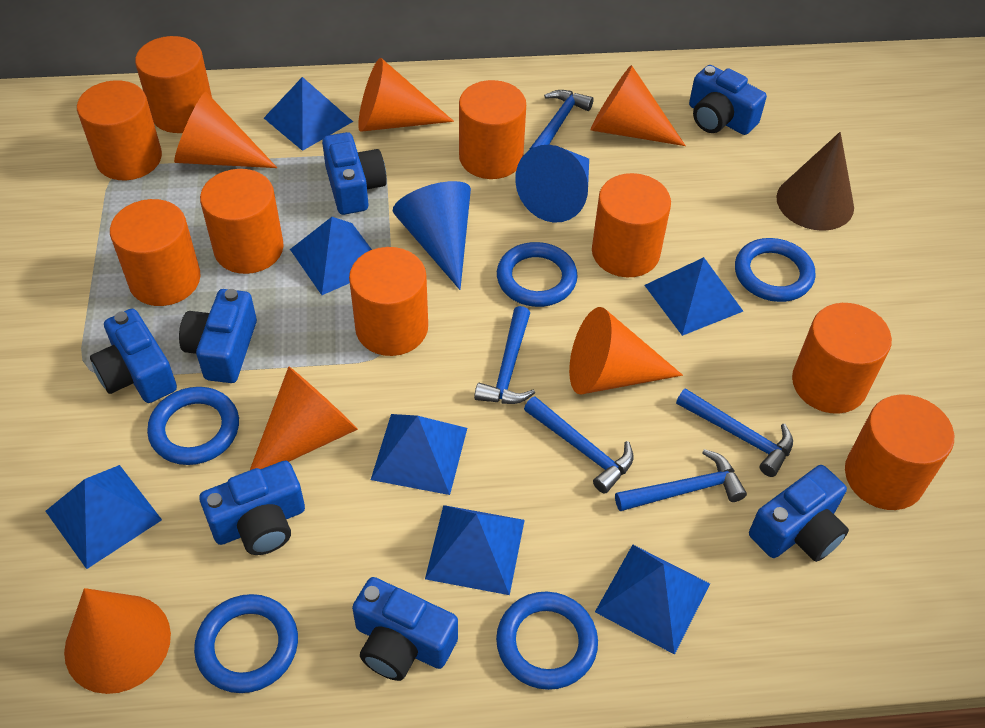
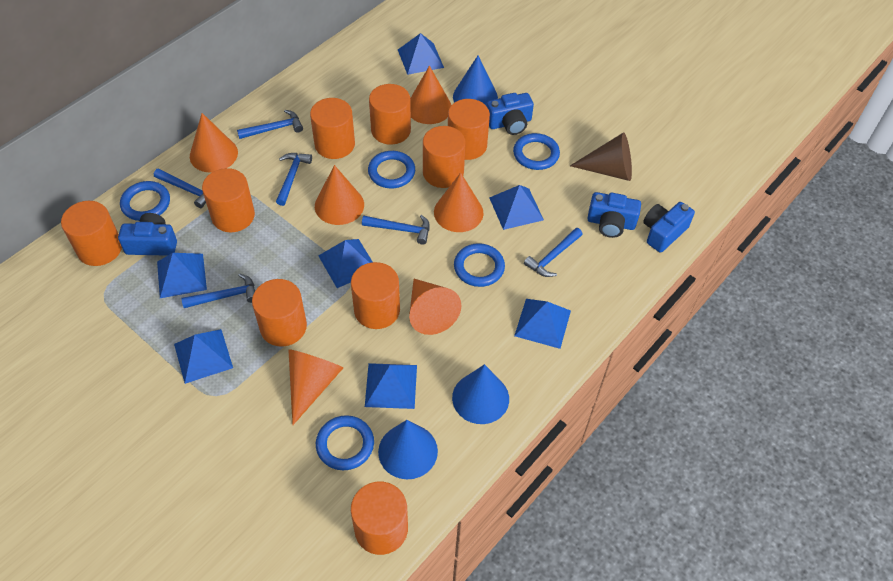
blue camera: 7 -> 4
blue cone: 2 -> 3
blue hammer: 5 -> 6

